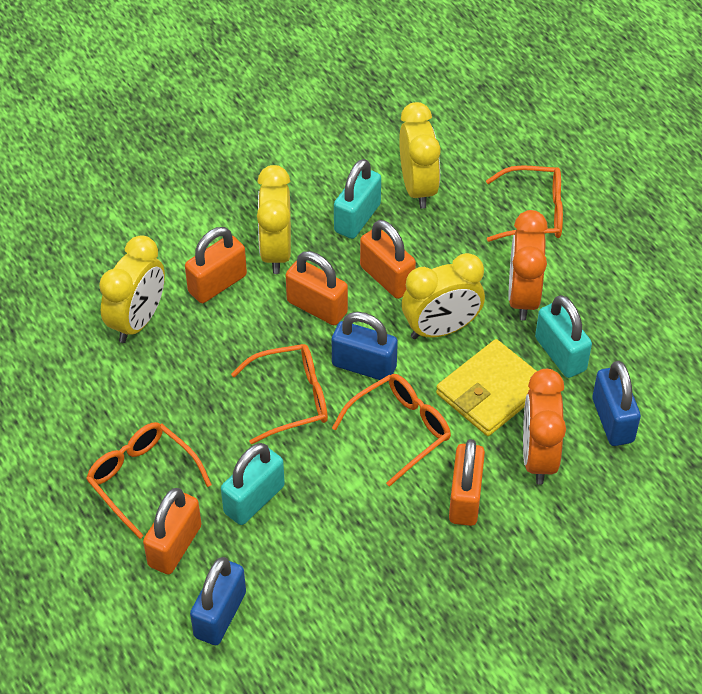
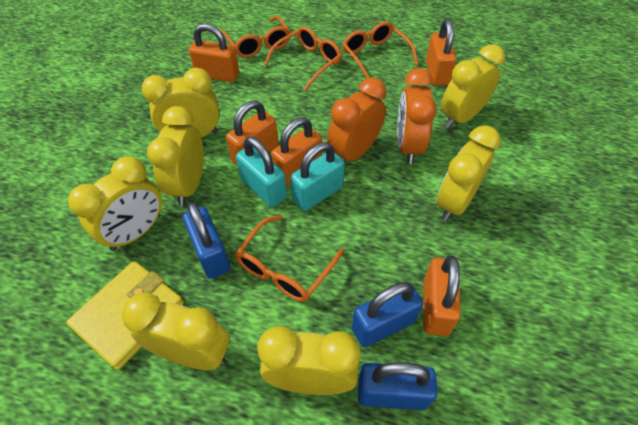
turquoise padlock: 3 -> 2
yellow clock: 4 -> 7

